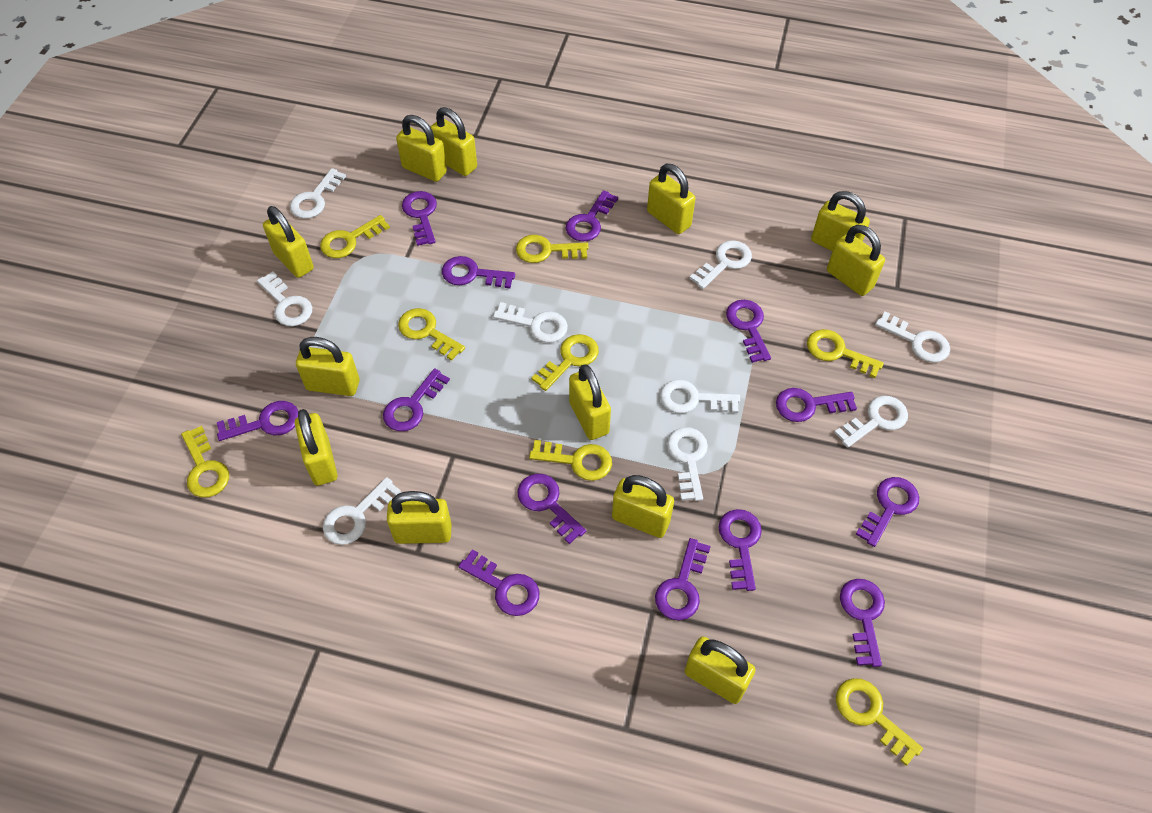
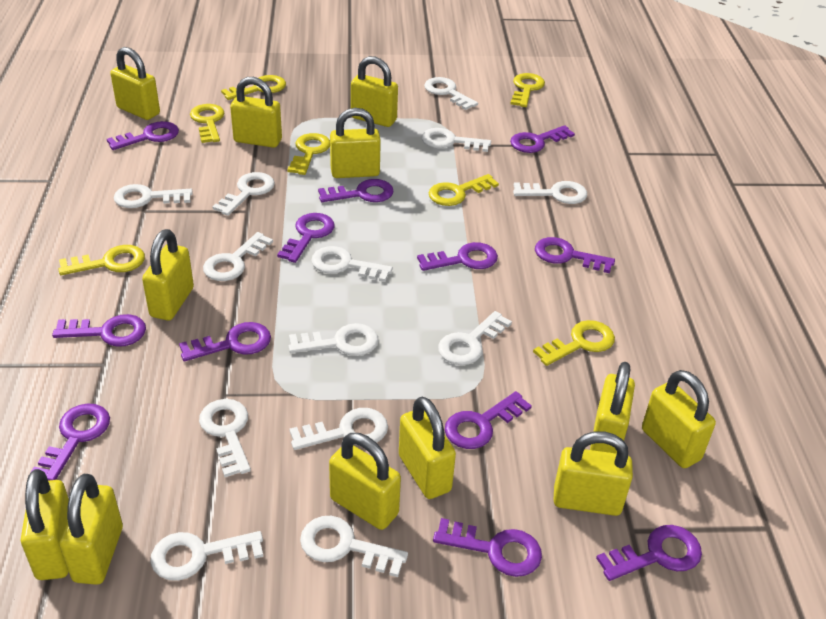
purple key: 13 -> 12
white key: 9 -> 13
yellow key: 8 -> 7

